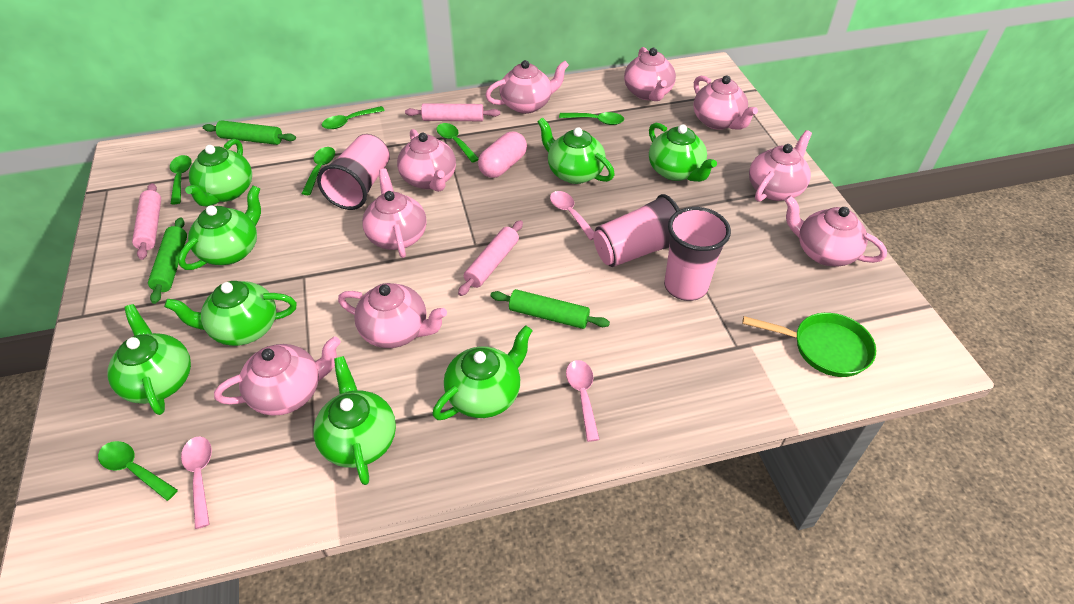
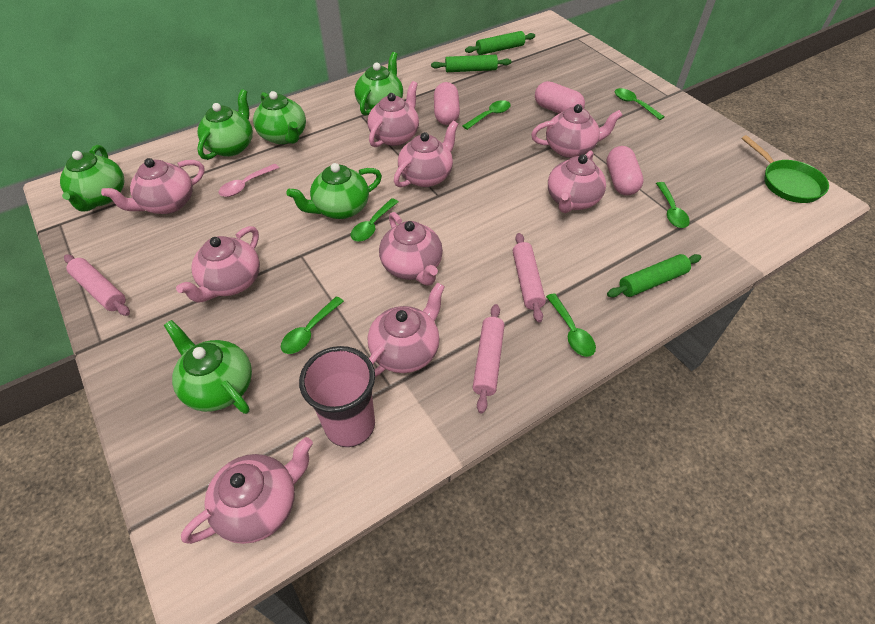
green teapot: 8 -> 6
pink capsule: 1 -> 3
pink cup: 3 -> 1
pink spoon: 3 -> 1

